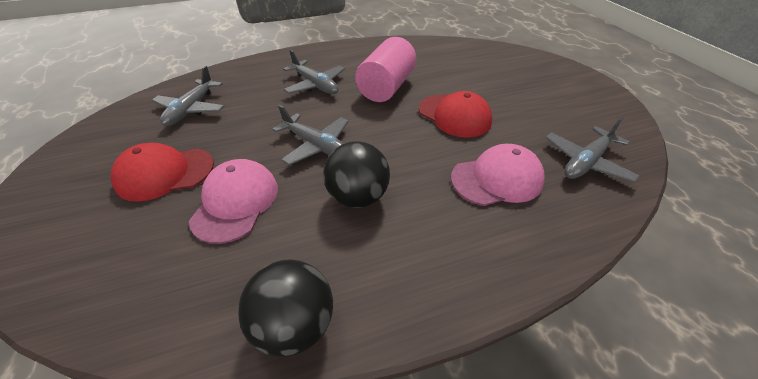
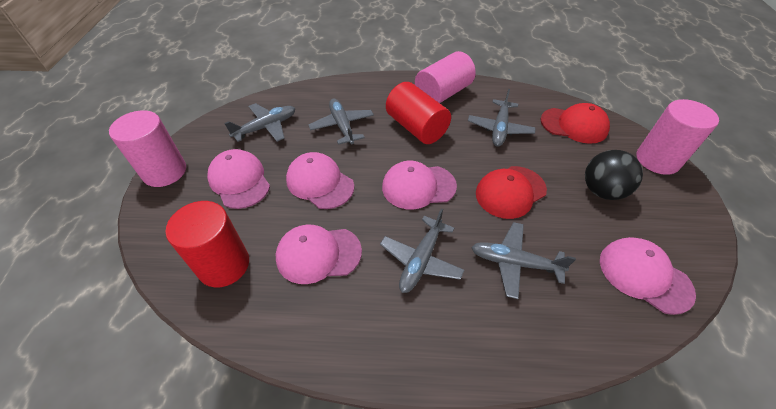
black ball: 2 -> 1
grey plane: 4 -> 5
pink cap: 2 -> 5
pink cylinder: 1 -> 3
red cylinder: 0 -> 2

